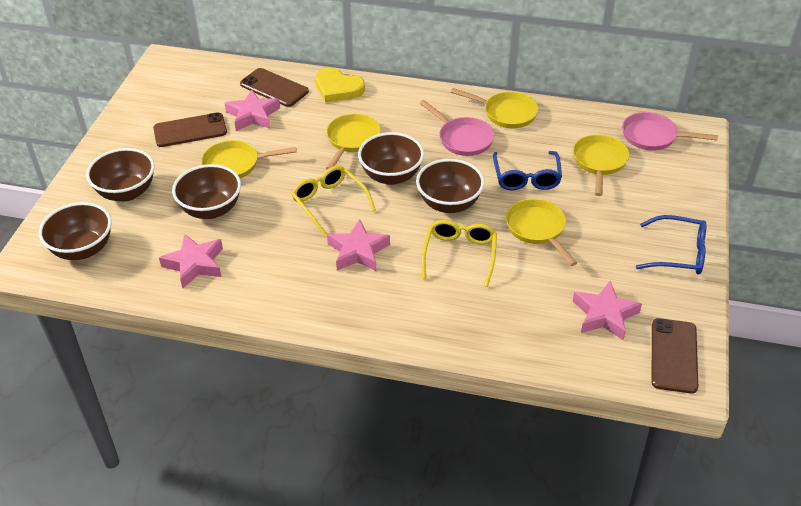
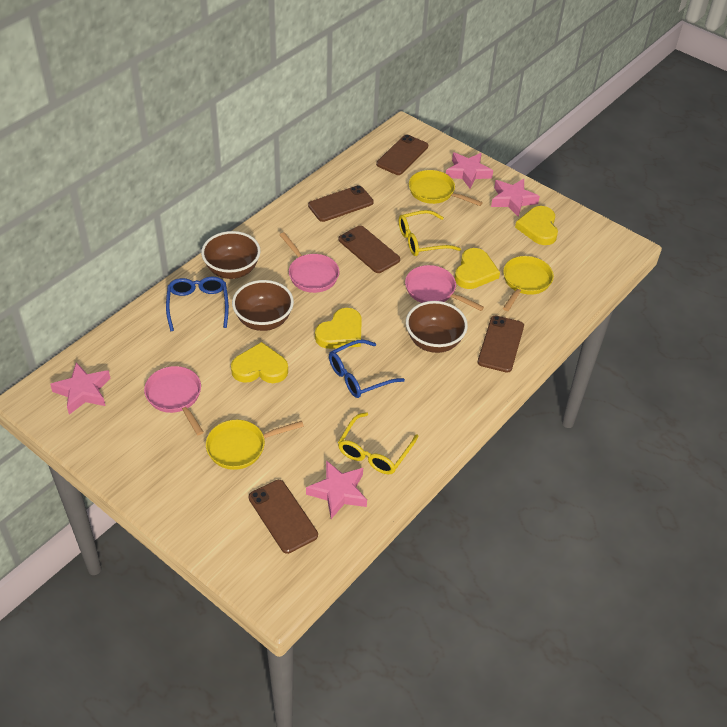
brown bowl: 5 -> 3
brown phone: 3 -> 5
pink pan: 2 -> 3
yellow heart: 1 -> 4
yellow pan: 5 -> 3

